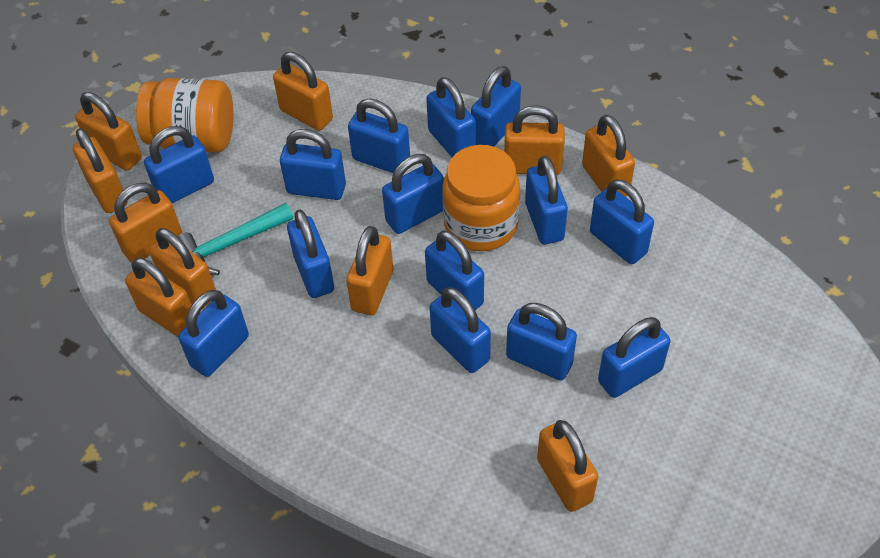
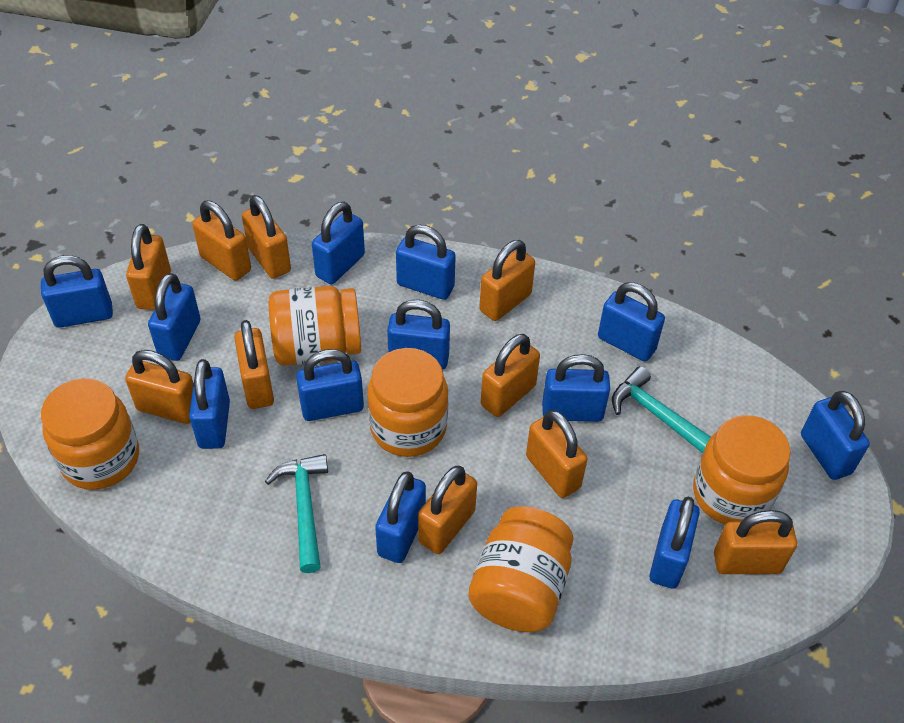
blue padlock: 14 -> 12
orange jar: 2 -> 5
turquoise hammer: 1 -> 2

